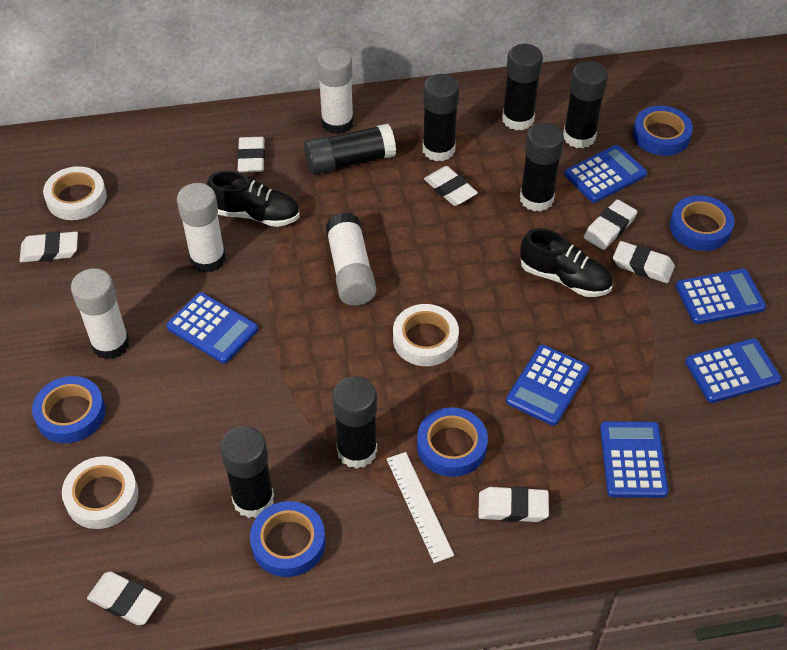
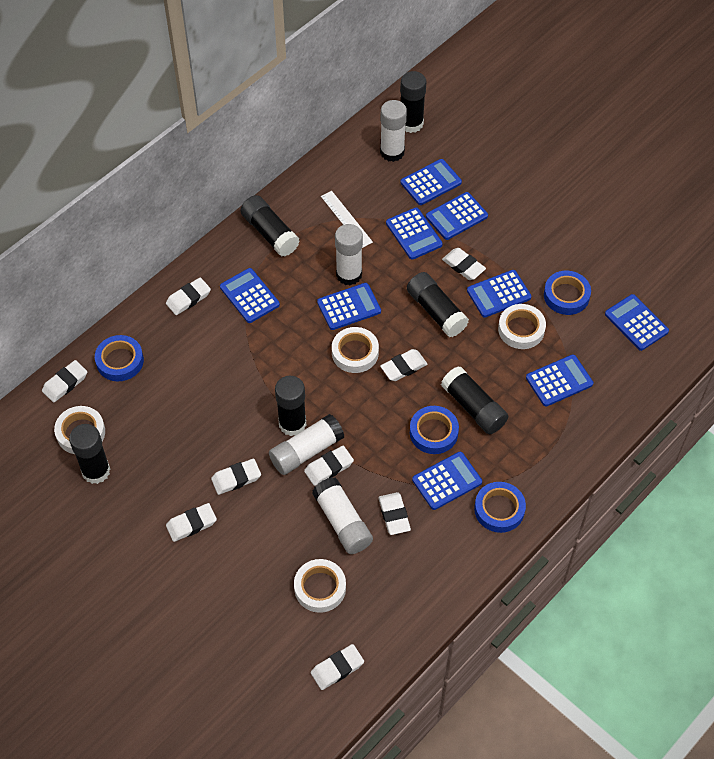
black glue stick: 7 -> 6
black shoe: 2 -> 0
blue calculator: 6 -> 9
blue tape: 5 -> 4
white eraser: 7 -> 9
white tape: 3 -> 4

